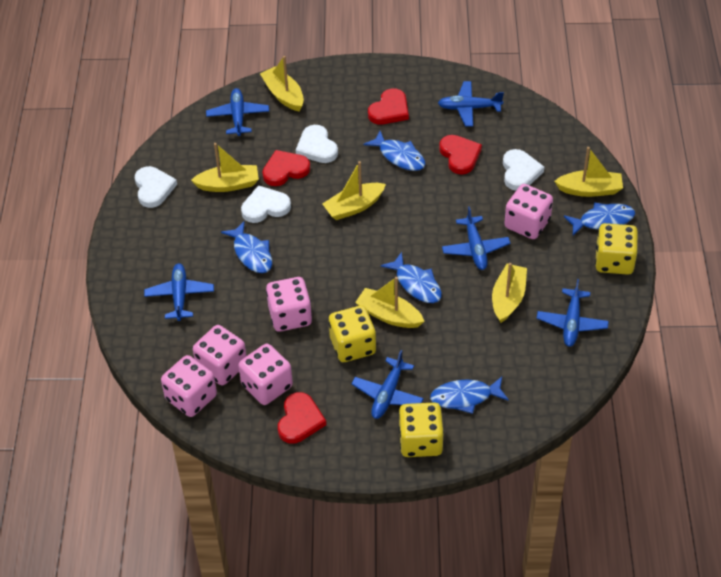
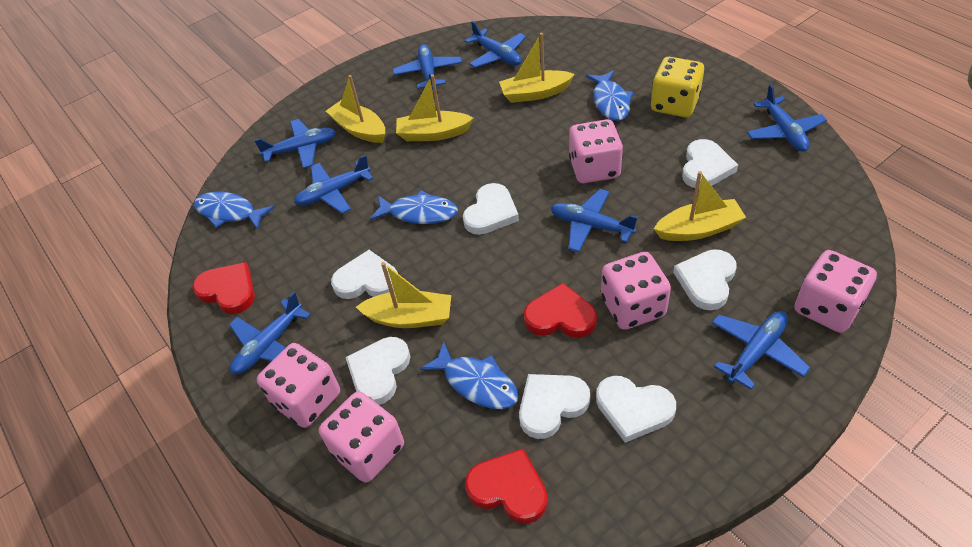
blue fish: 5 -> 4
blue plane: 6 -> 8
red heart: 4 -> 3
white heart: 4 -> 7
yellow boat: 6 -> 5
yellow dice: 3 -> 1

